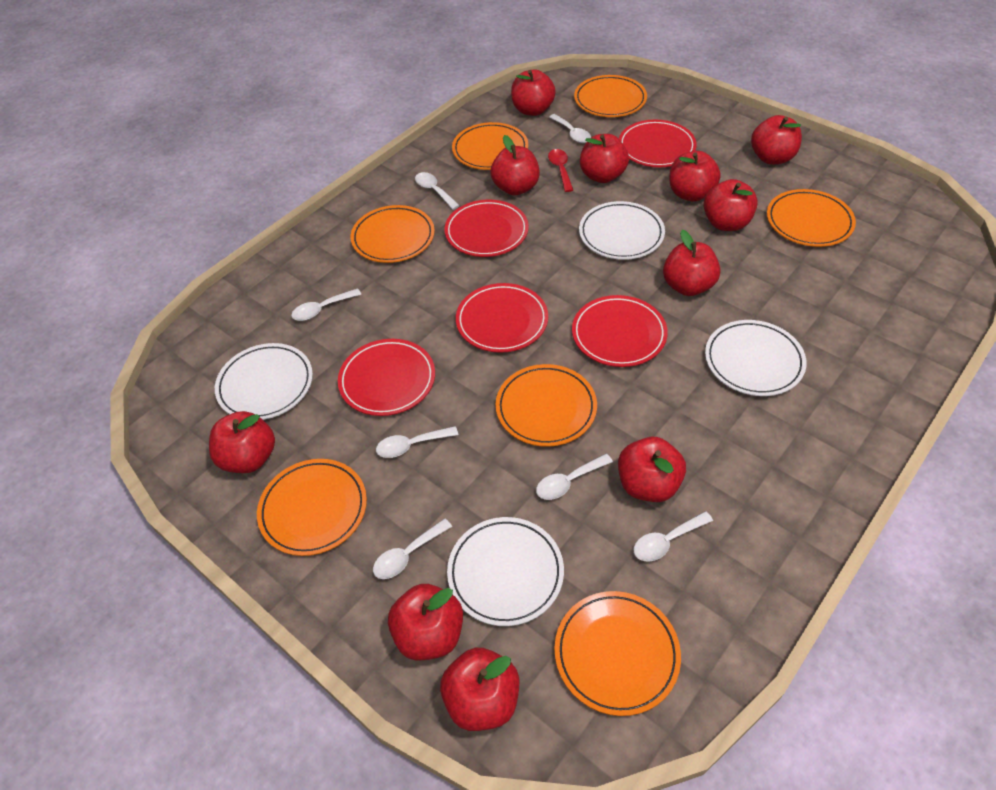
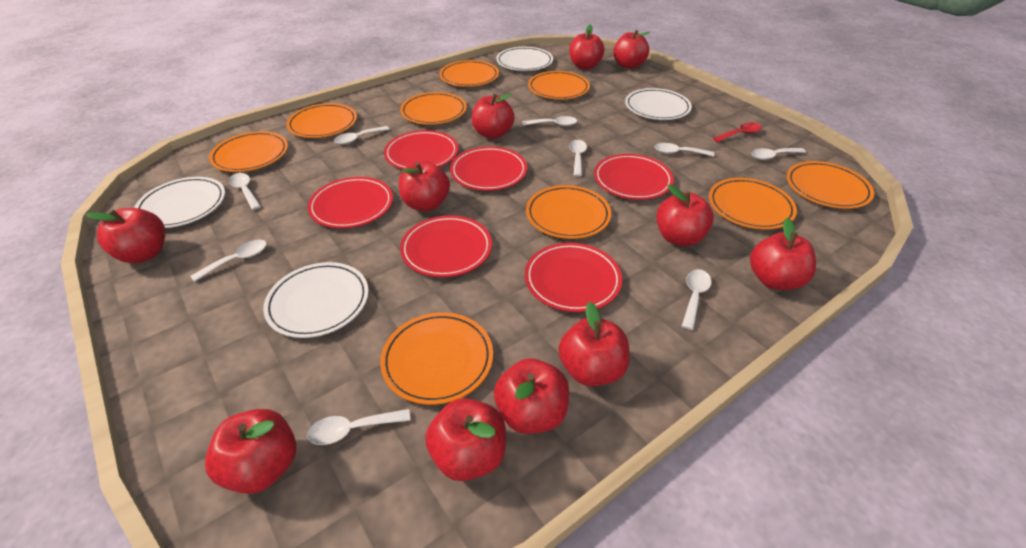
orange plate: 7 -> 9
red plate: 5 -> 6
white spoon: 7 -> 9

